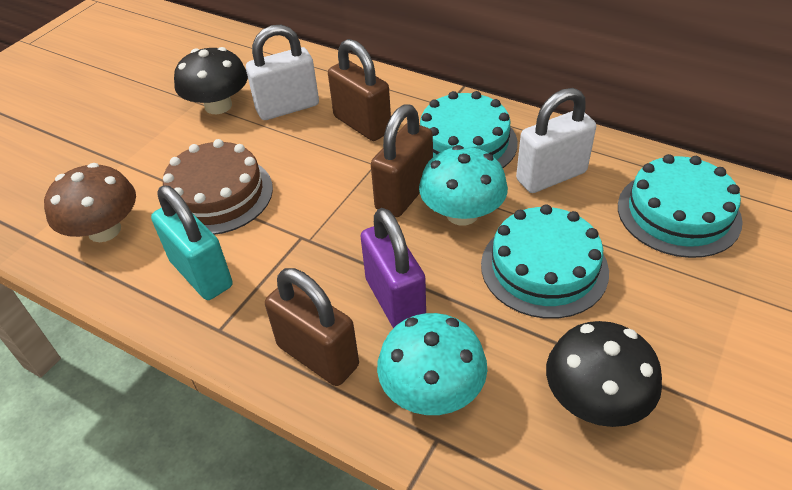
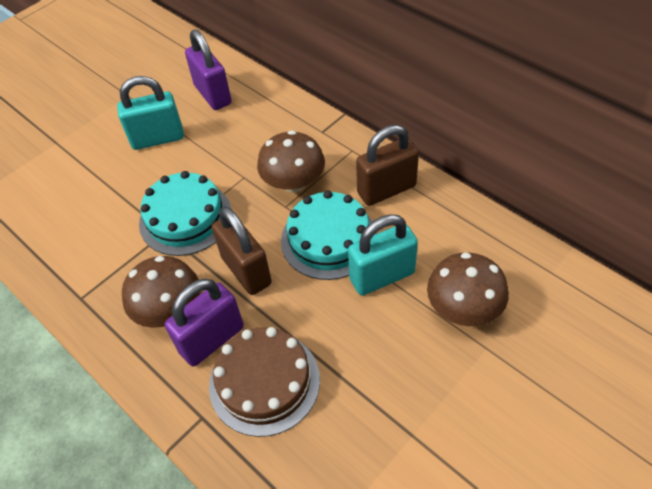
black mushroom: 2 -> 0
brown mushroom: 1 -> 3
brown padlock: 3 -> 2
purple padlock: 1 -> 2
turquoise cake: 3 -> 2
turquoise mushroom: 2 -> 0
turquoise padlock: 1 -> 2
white padlock: 2 -> 0

